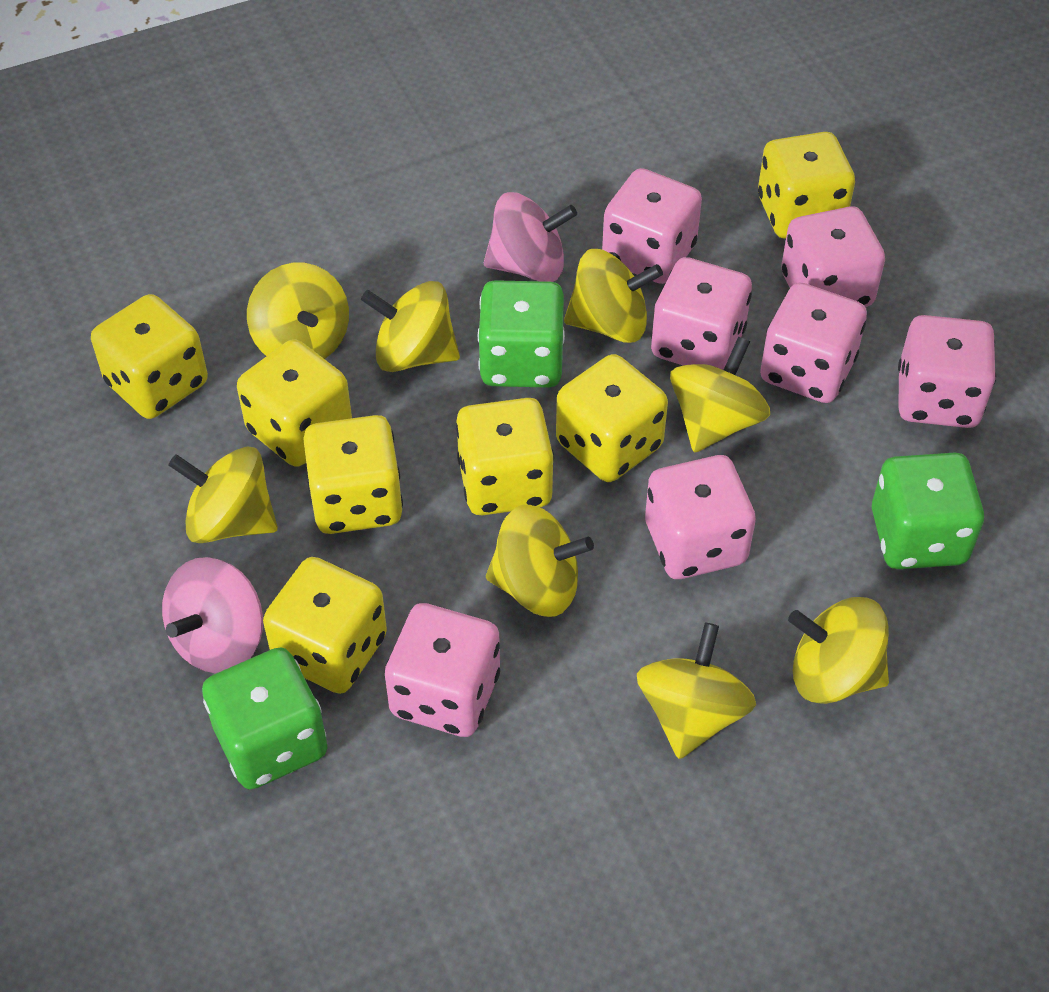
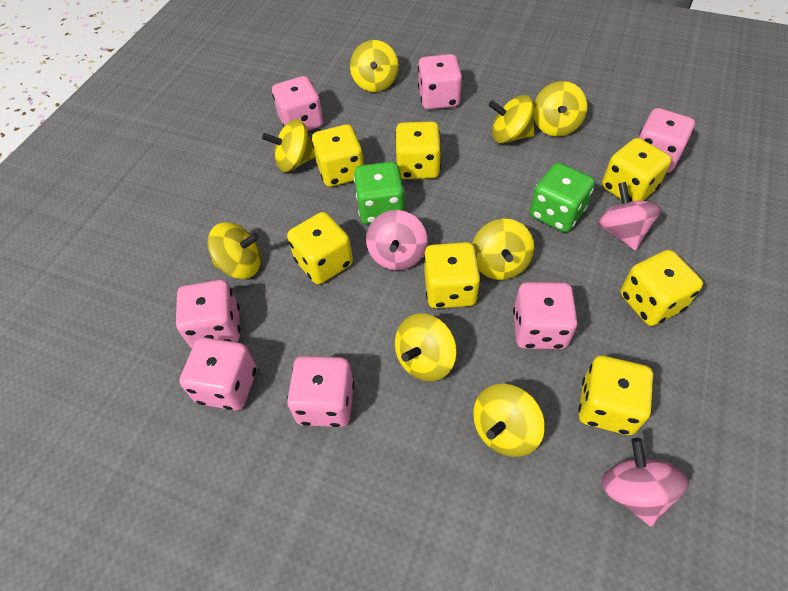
green dice: 3 -> 2
pink spinning top: 2 -> 3

